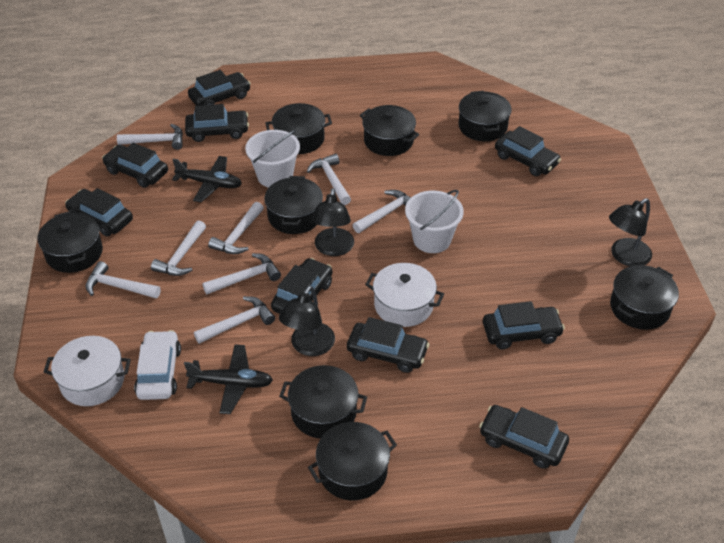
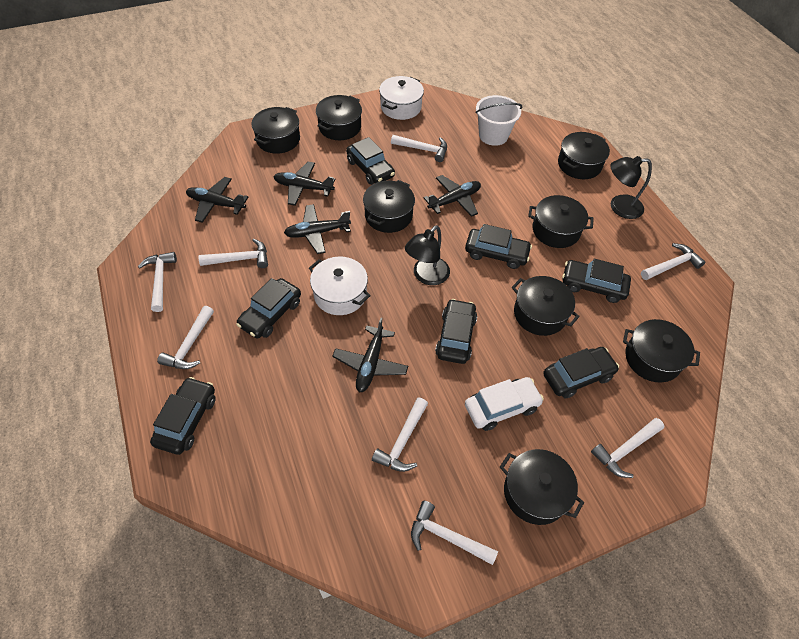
black car: 9 -> 7
black lamp: 3 -> 2
black plane: 2 -> 5
white bucket: 2 -> 1

